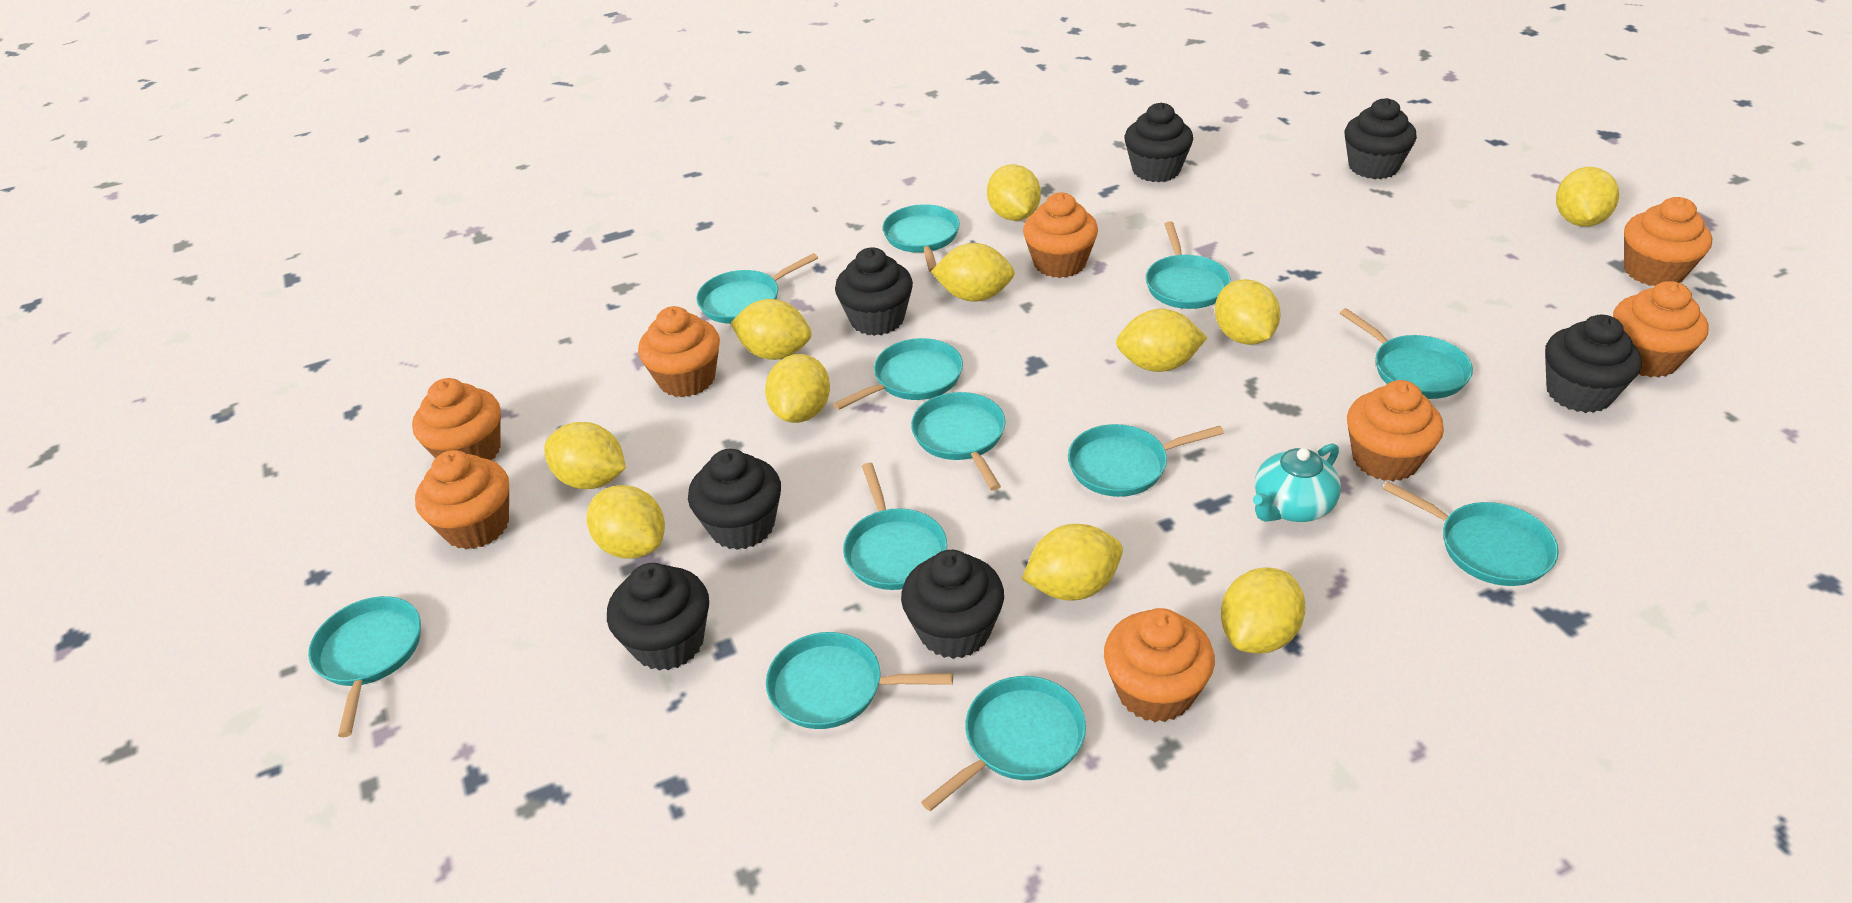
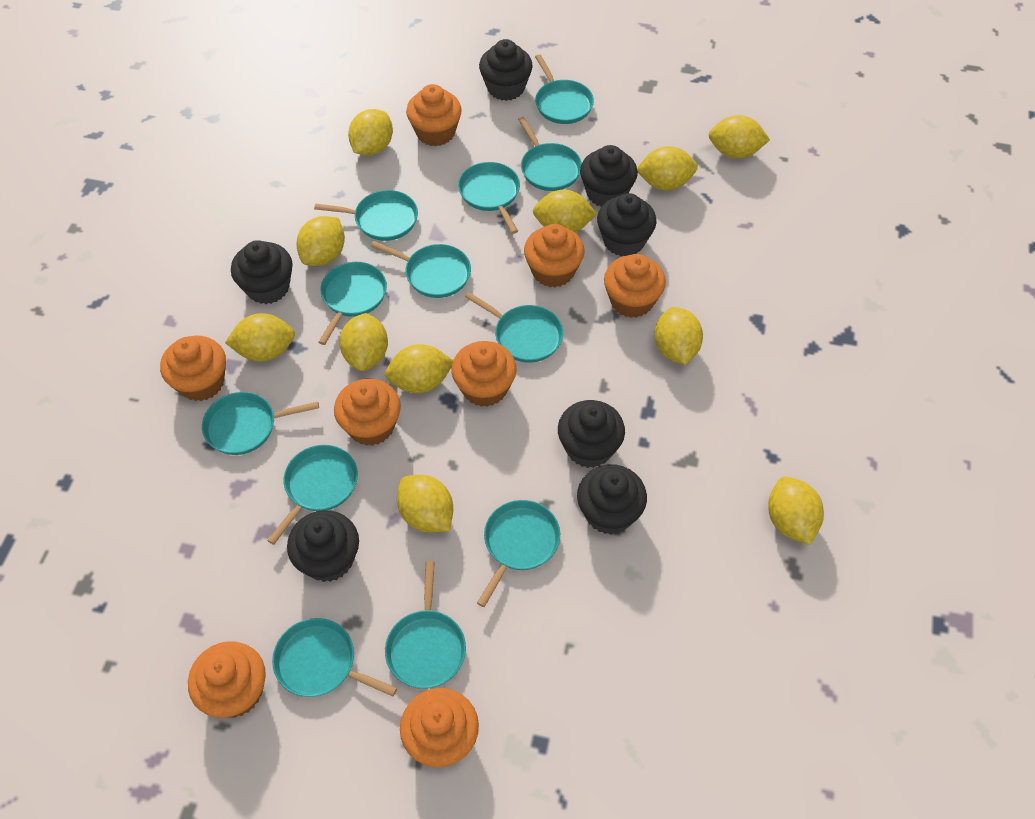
turquoise teapot: 1 -> 0

